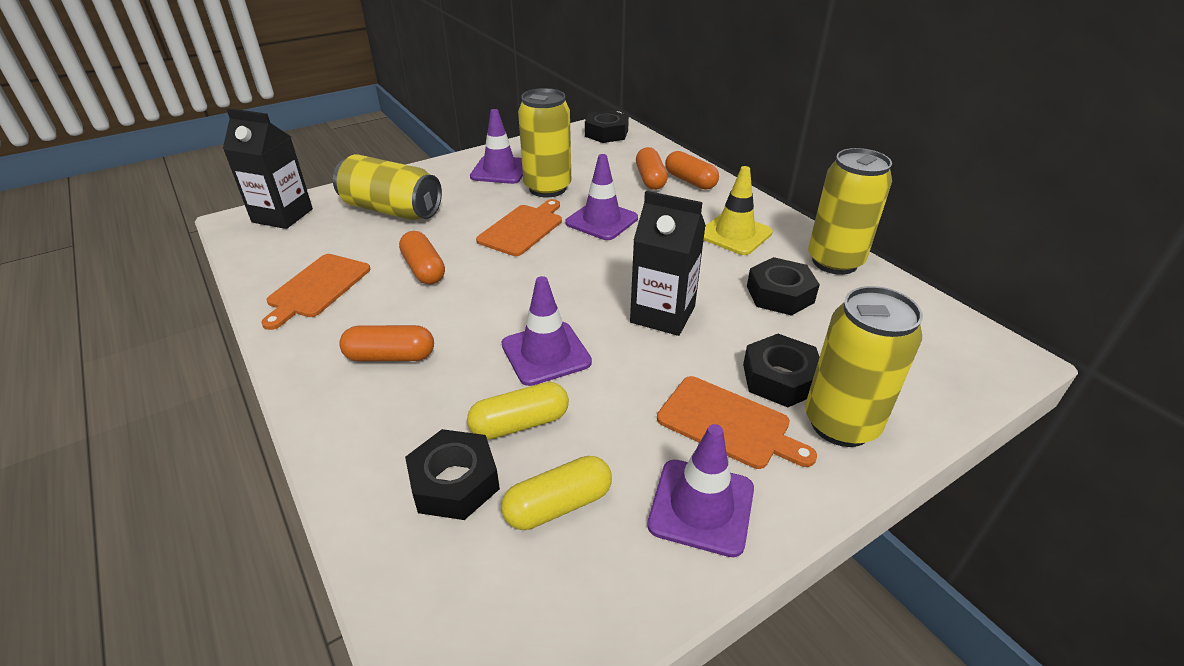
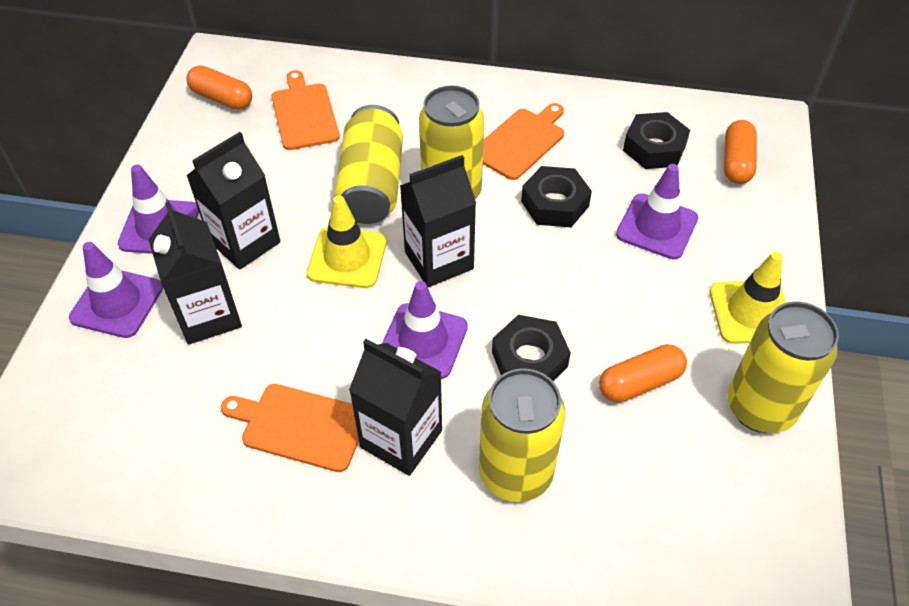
black carton: 2 -> 4
black nut: 4 -> 3
orange capsule: 4 -> 3
yellow capsule: 2 -> 0
yellow traffic cone: 1 -> 2

